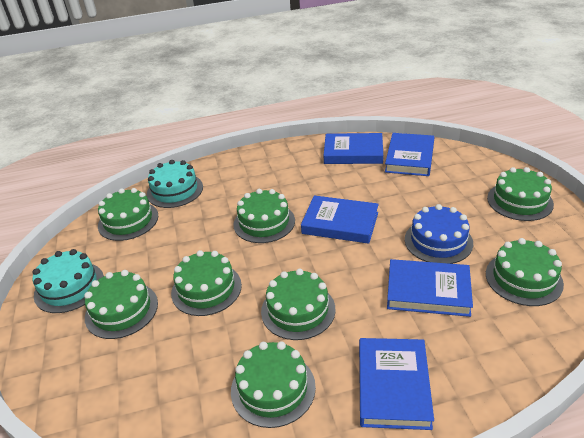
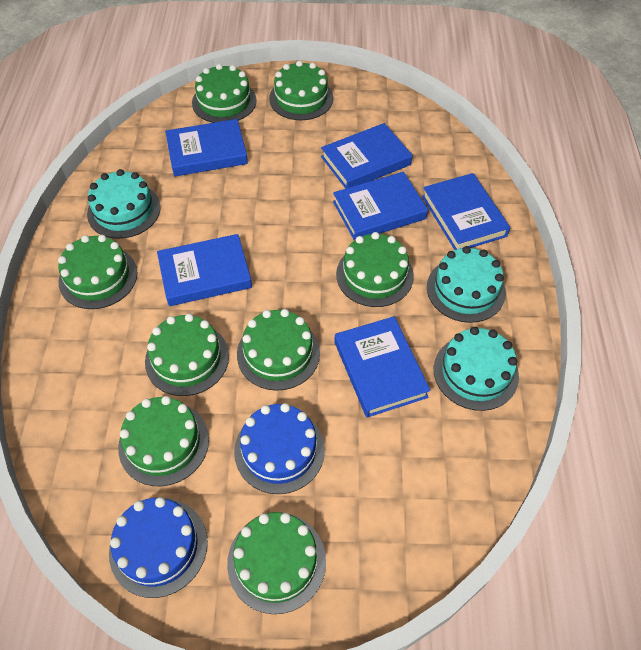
blue book: 5 -> 6
blue cake: 1 -> 2
turquoise cake: 2 -> 3

